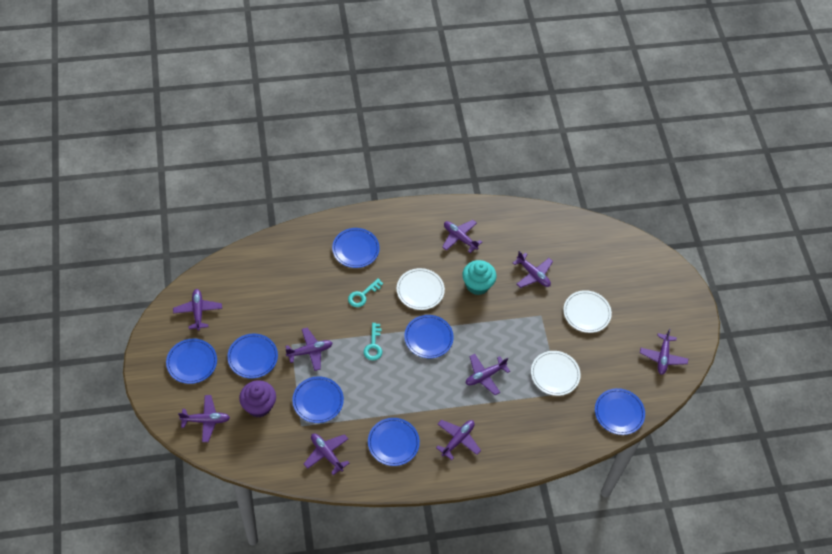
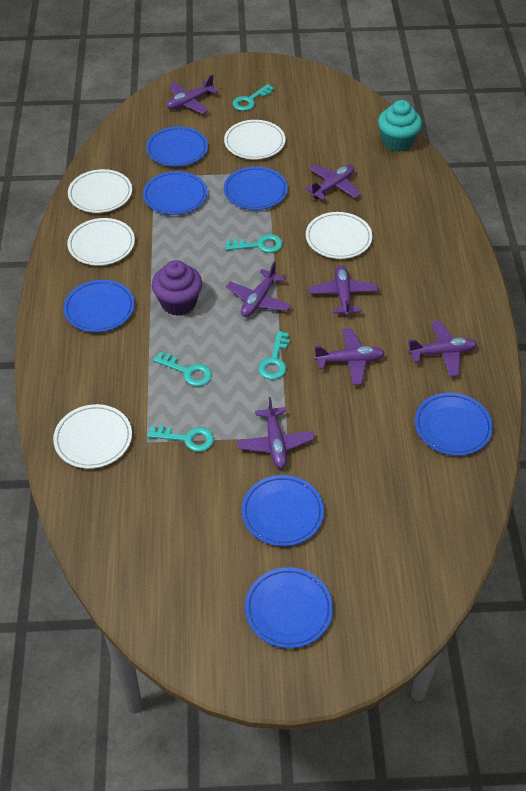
purple plane: 9 -> 7
turquoise key: 2 -> 5
white plate: 3 -> 5

